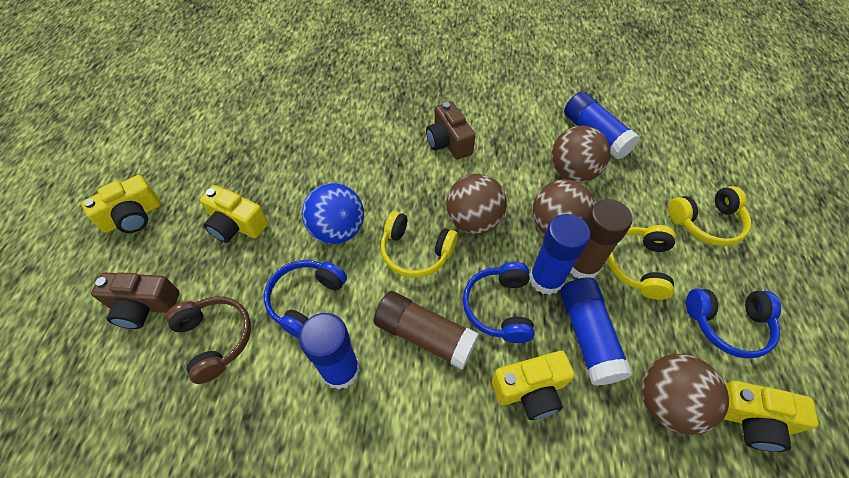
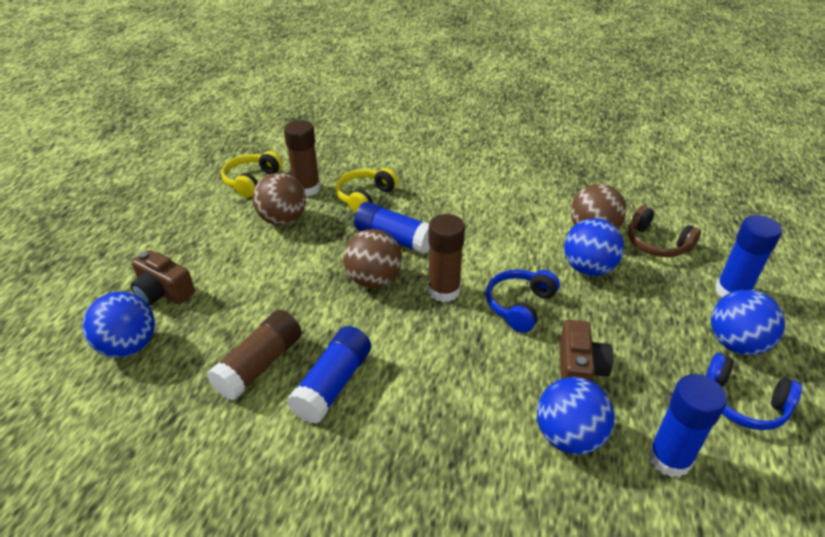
blue ball: 1 -> 4
blue headphones: 3 -> 2
brown ball: 4 -> 3
brown glue stick: 2 -> 3
yellow camera: 4 -> 0
yellow headphones: 3 -> 2

